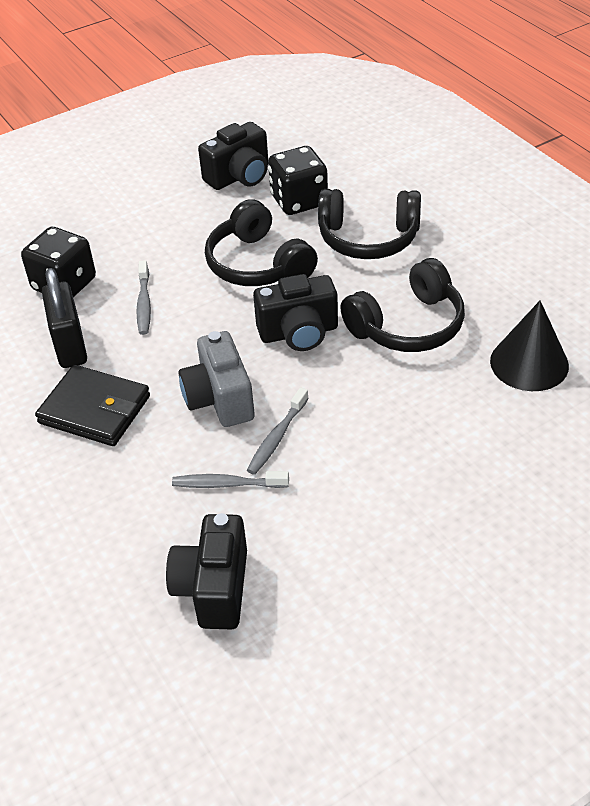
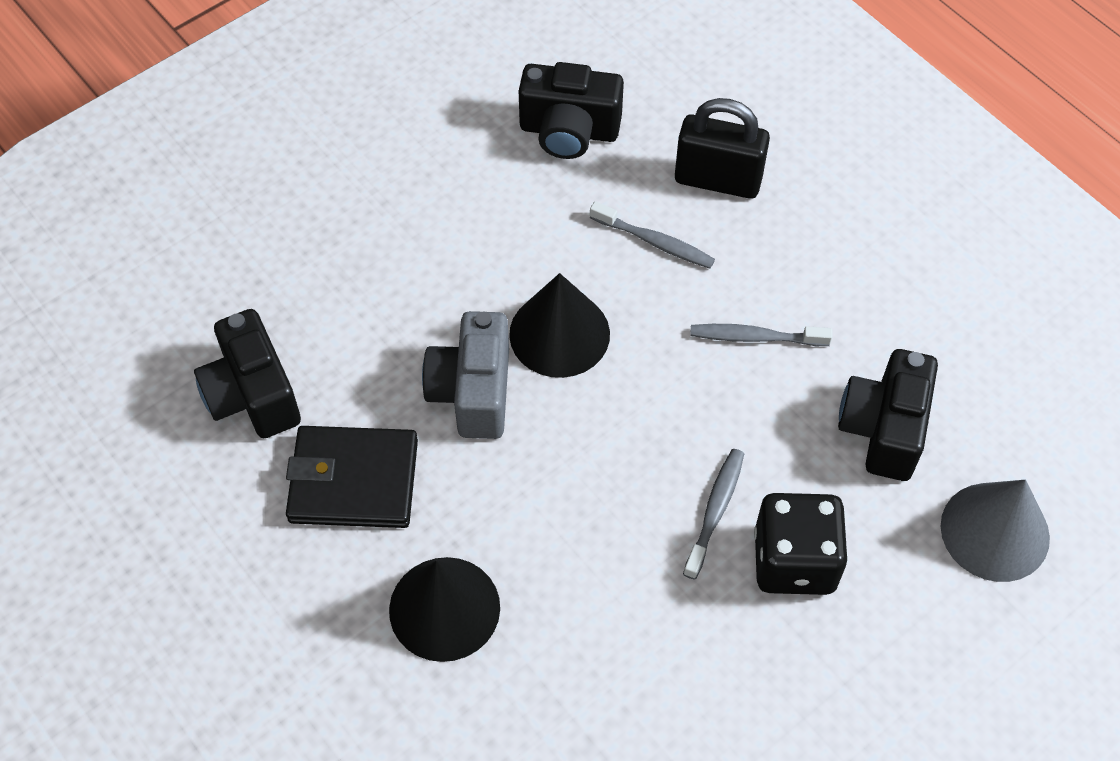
black cone: 1 -> 2
black dice: 2 -> 1
black headphones: 3 -> 0
grey cone: 0 -> 1

